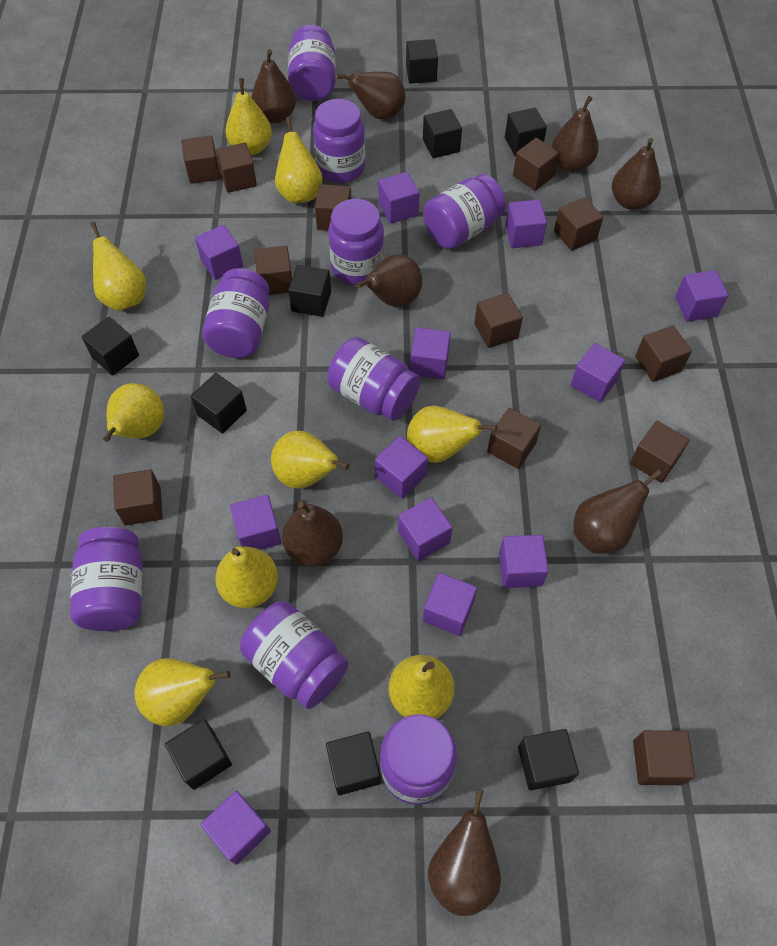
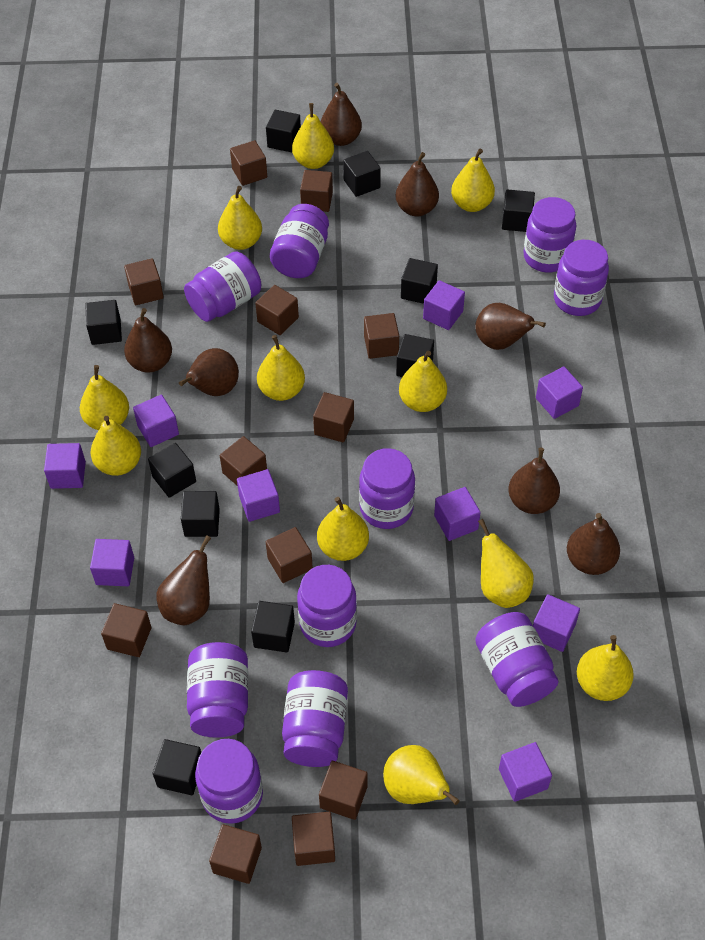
black cube: 9 -> 10
purple cube: 12 -> 9
purple jar: 9 -> 10
yellow pear: 9 -> 11

